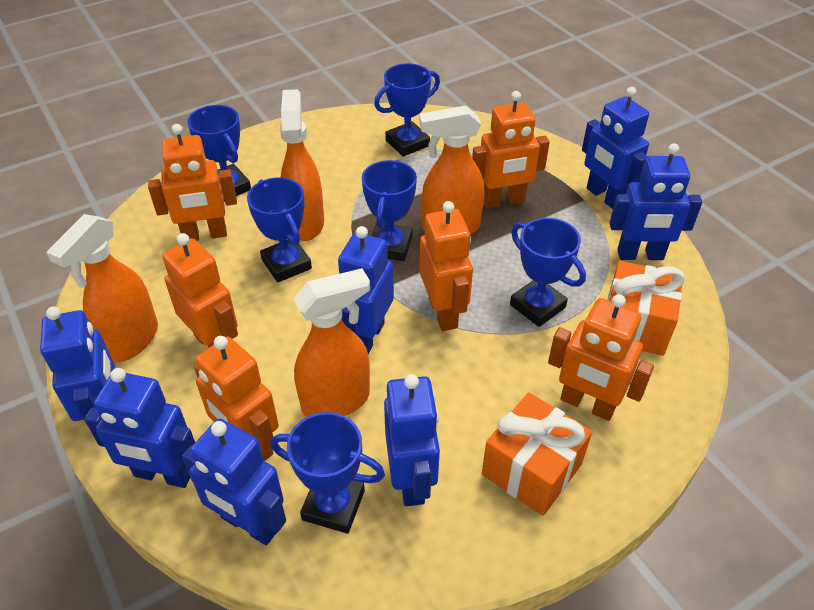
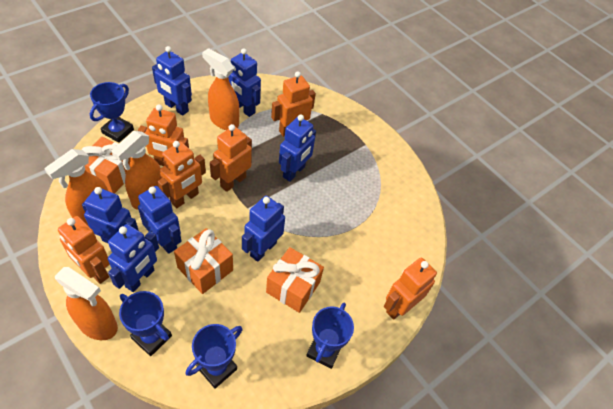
blue trophy: 6 -> 4
orange gift: 2 -> 3

